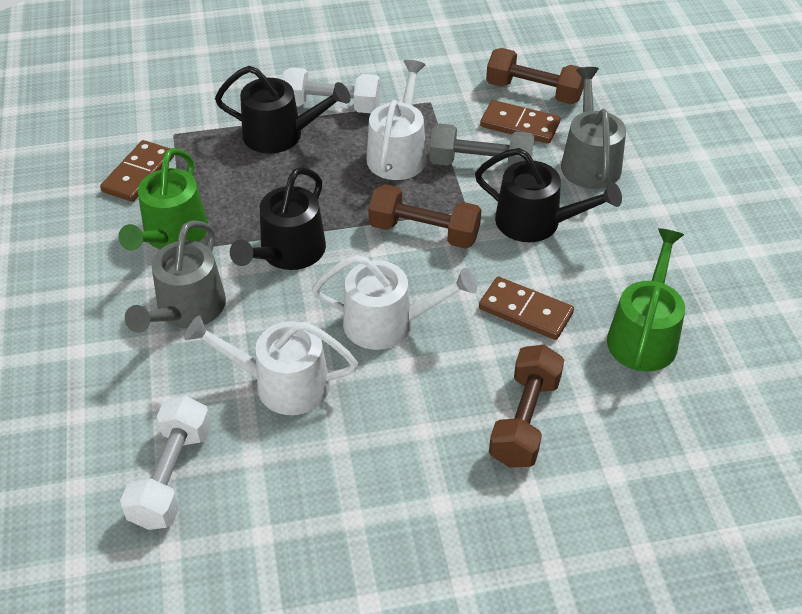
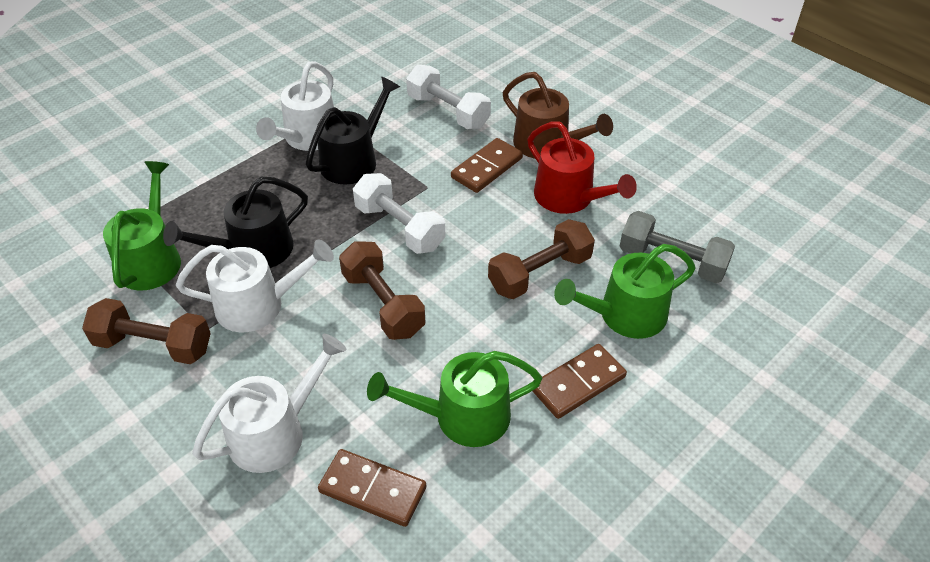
black watering can: 3 -> 2
brown watering can: 0 -> 1
green watering can: 2 -> 3
grey watering can: 2 -> 0
red watering can: 0 -> 1

